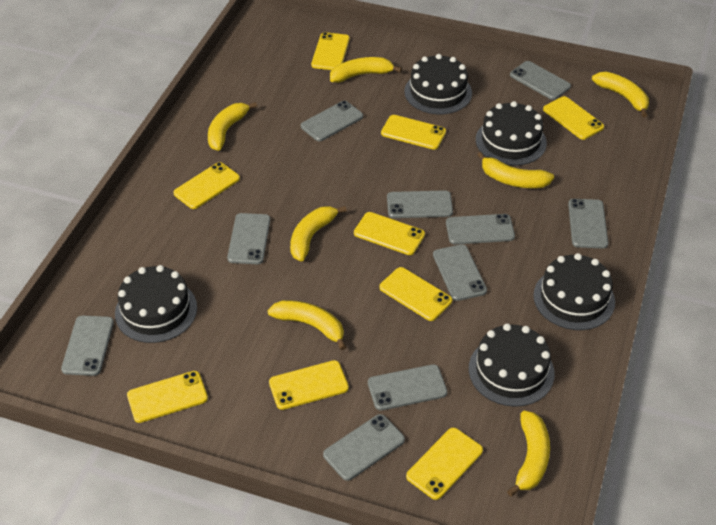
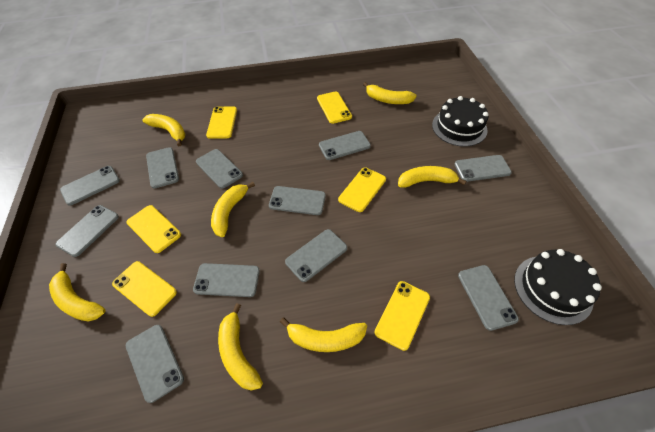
black cake: 5 -> 2
grey phone: 10 -> 11
yellow phone: 9 -> 6

